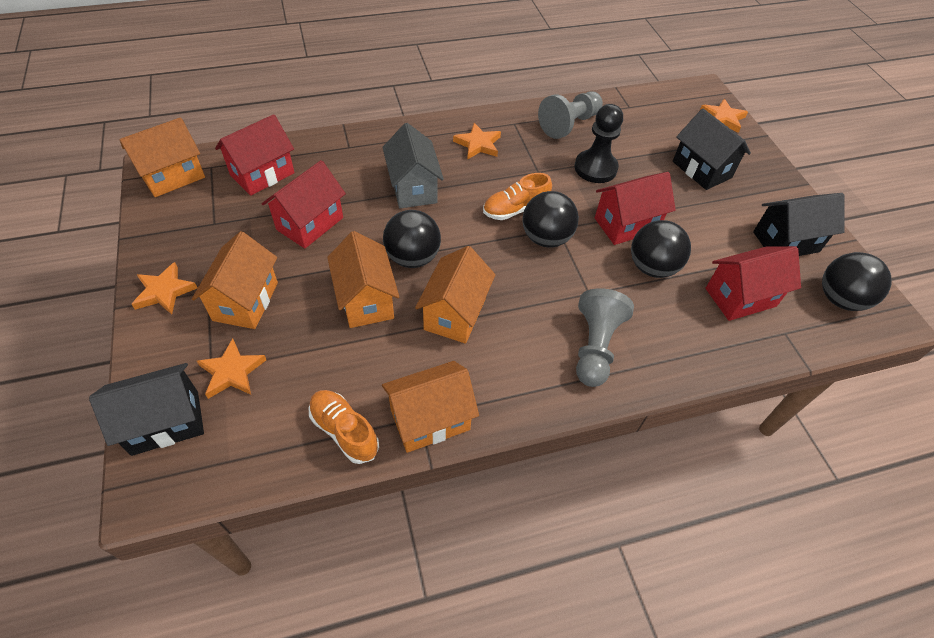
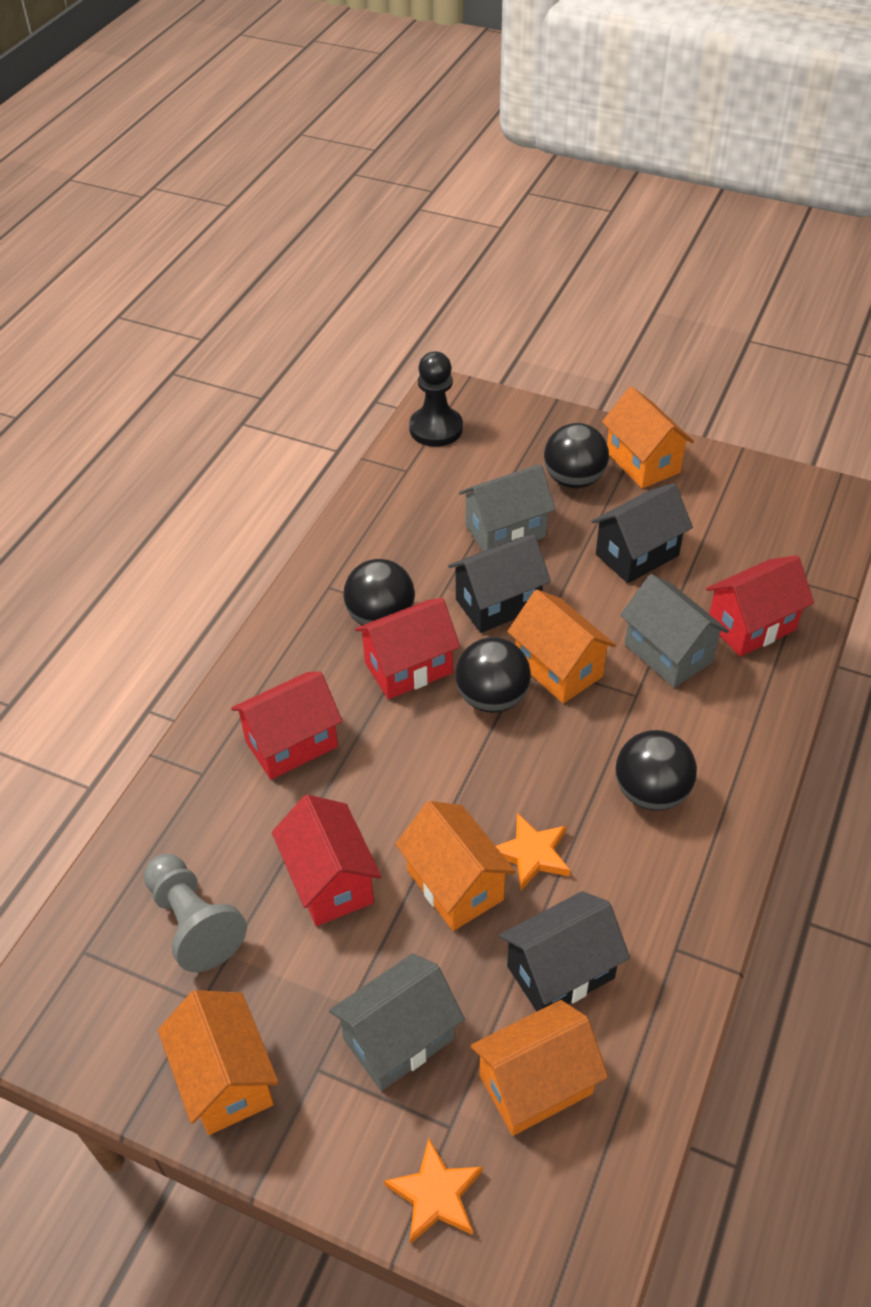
grey house: 1 -> 3
grey pawn: 2 -> 1
orange shoe: 2 -> 0
orange star: 4 -> 2

